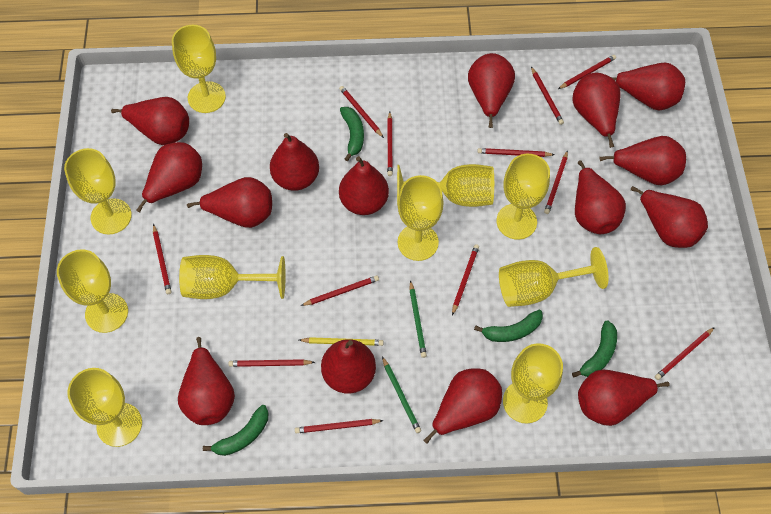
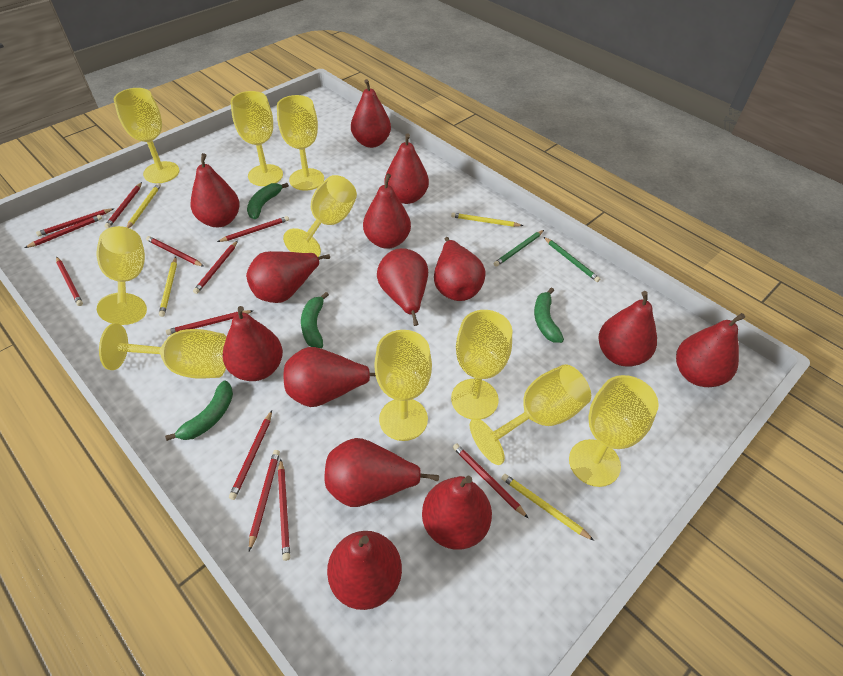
red pear: 15 -> 14
yellow pencil: 1 -> 4

